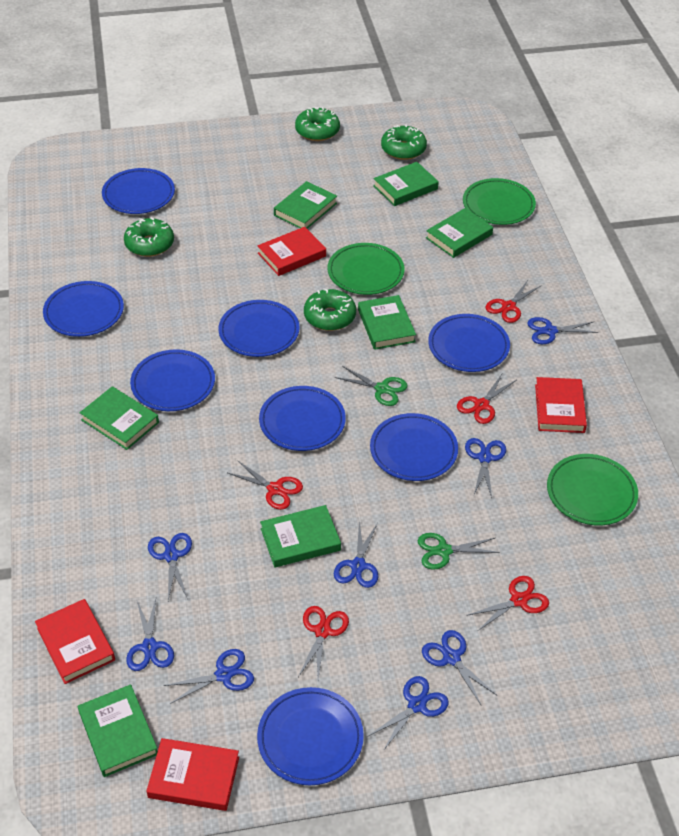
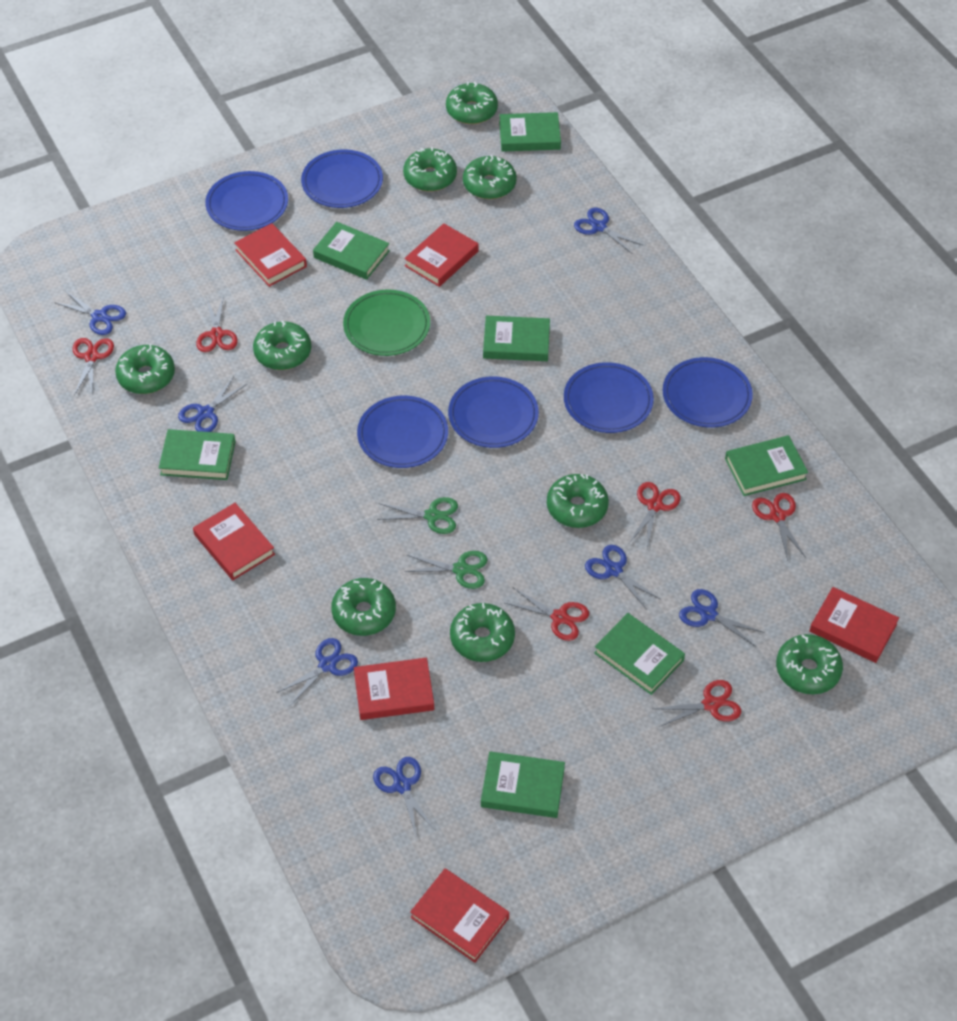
blue plate: 8 -> 6
blue scissors: 8 -> 7
green donut: 4 -> 9
green plate: 3 -> 1
red book: 4 -> 6
red scissors: 5 -> 6

